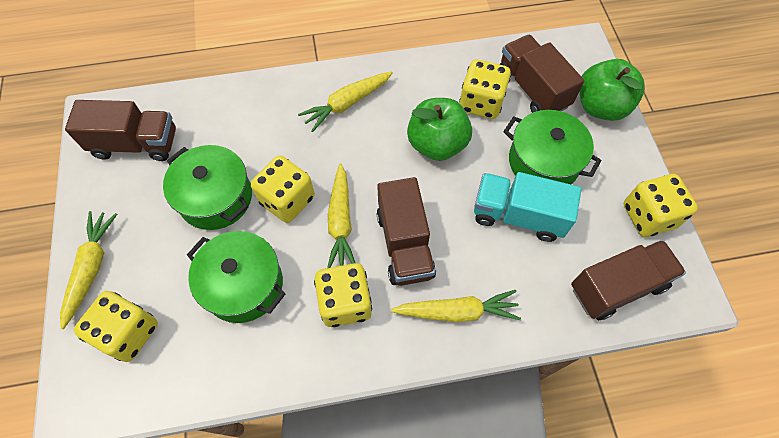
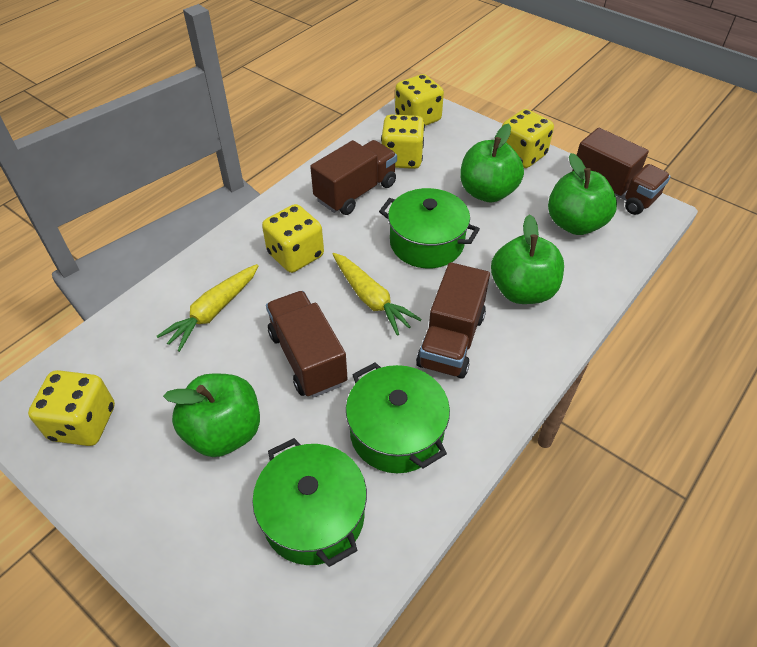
green apple: 2 -> 4
turquoise truck: 1 -> 0
yellow carrot: 4 -> 2

